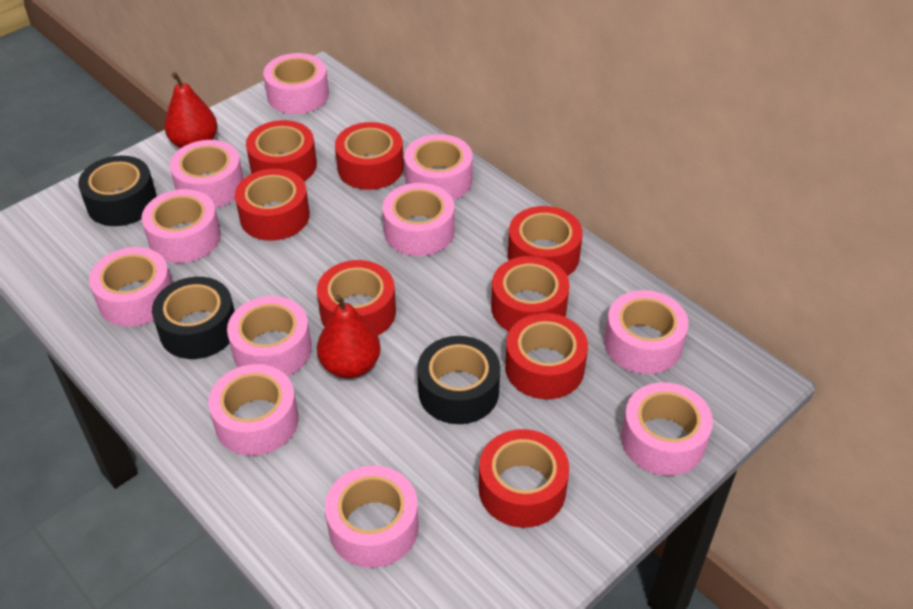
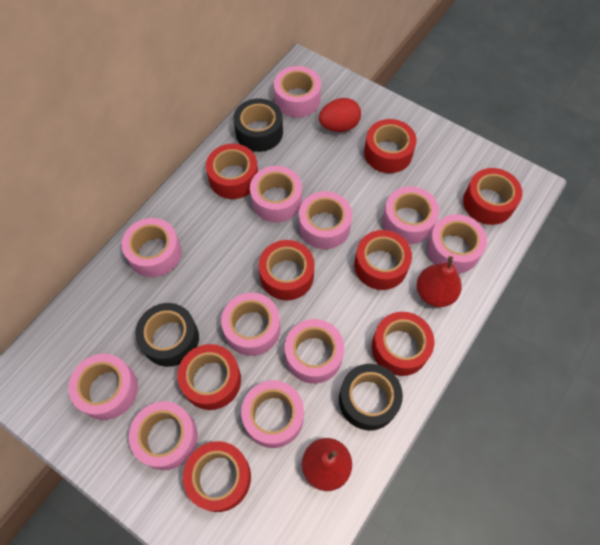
red egg: 0 -> 1

